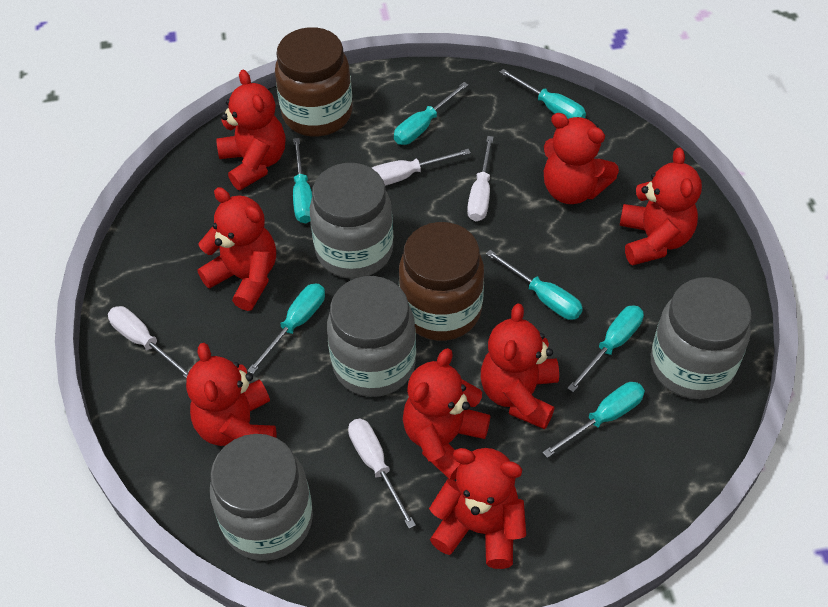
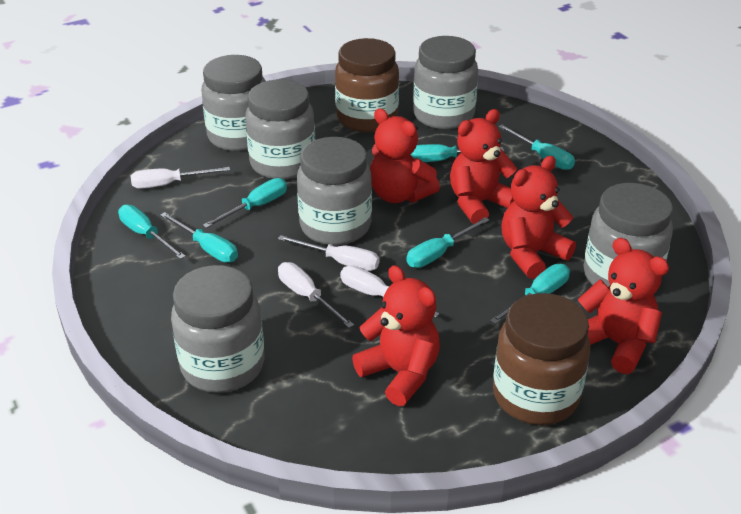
grey jar: 4 -> 6
red teddy bear: 8 -> 5

